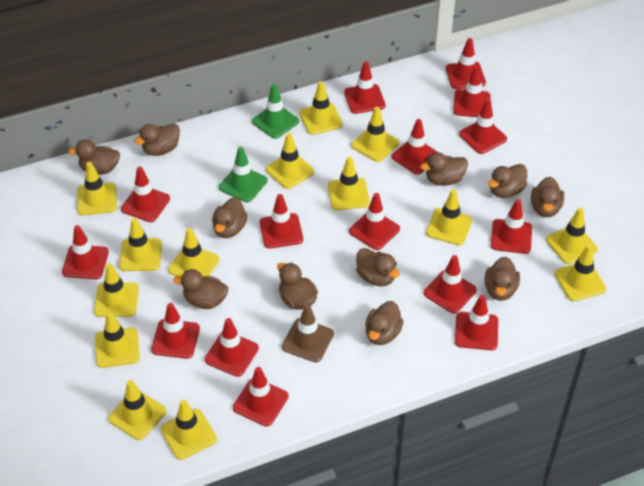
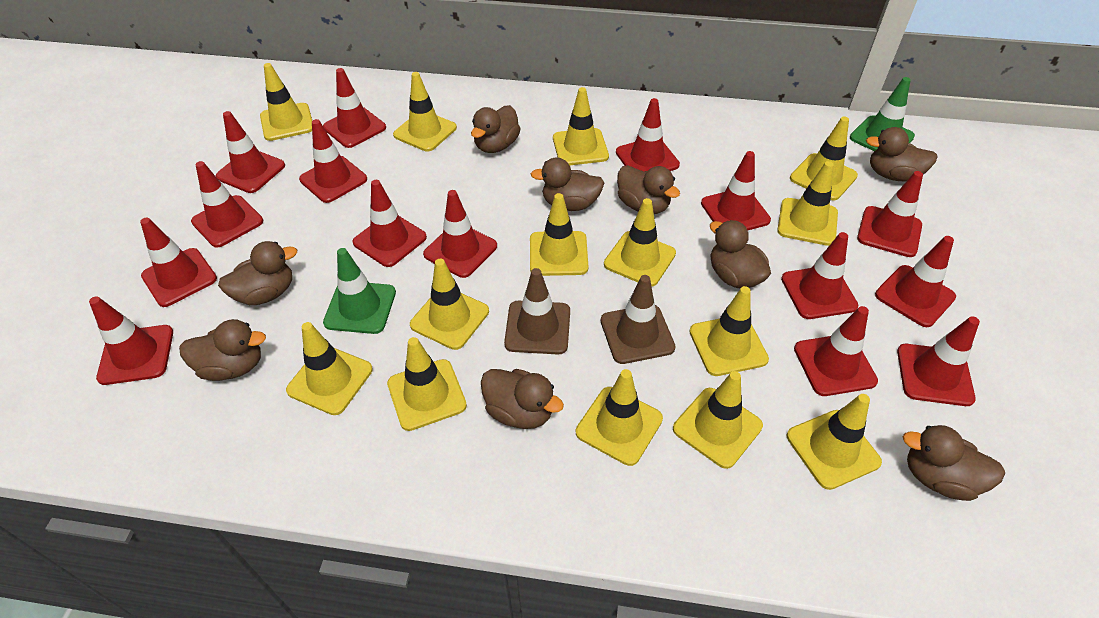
brown duck: 11 -> 9
brown traffic cone: 1 -> 2

